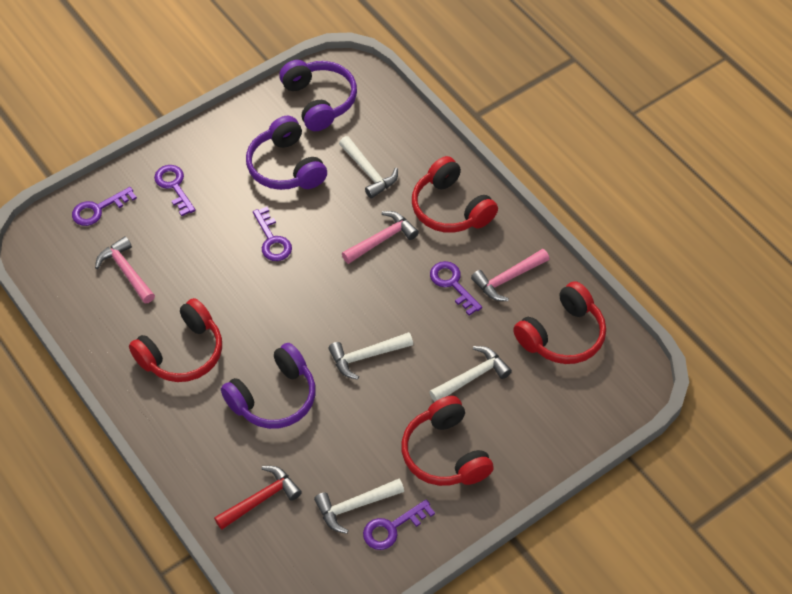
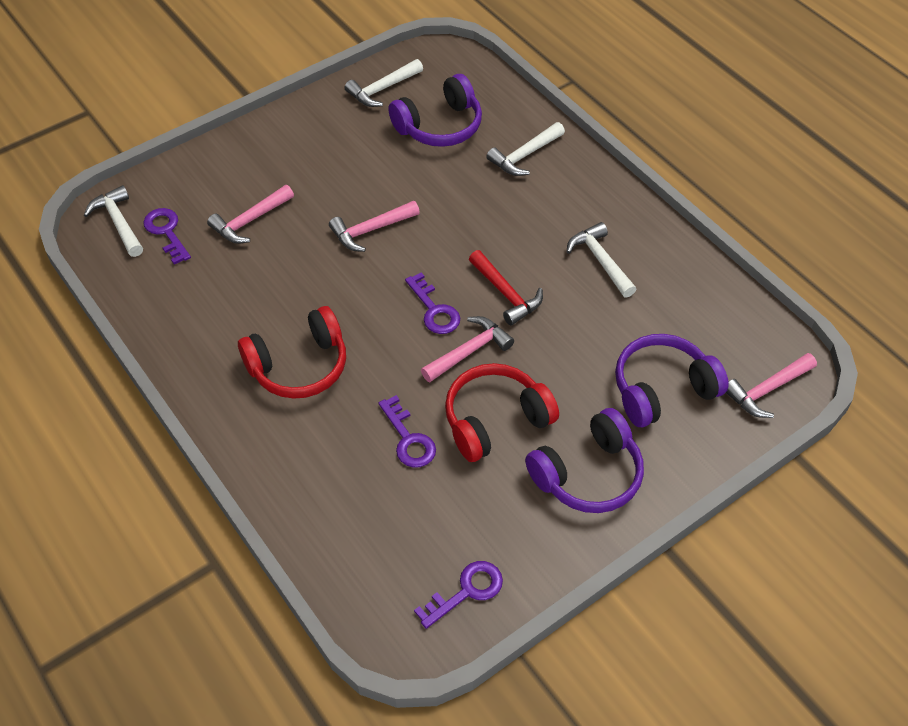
pink hammer: 3 -> 4
purple key: 5 -> 4
red headphones: 4 -> 2

